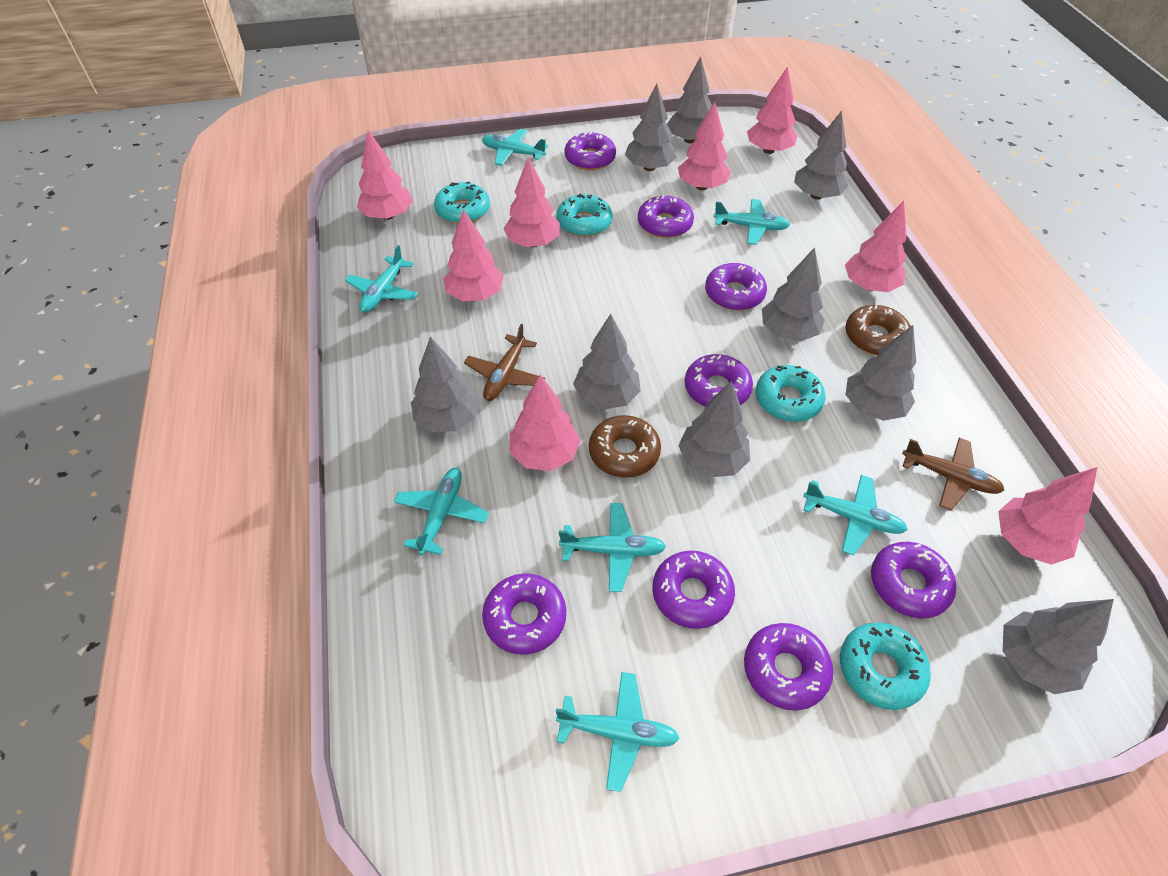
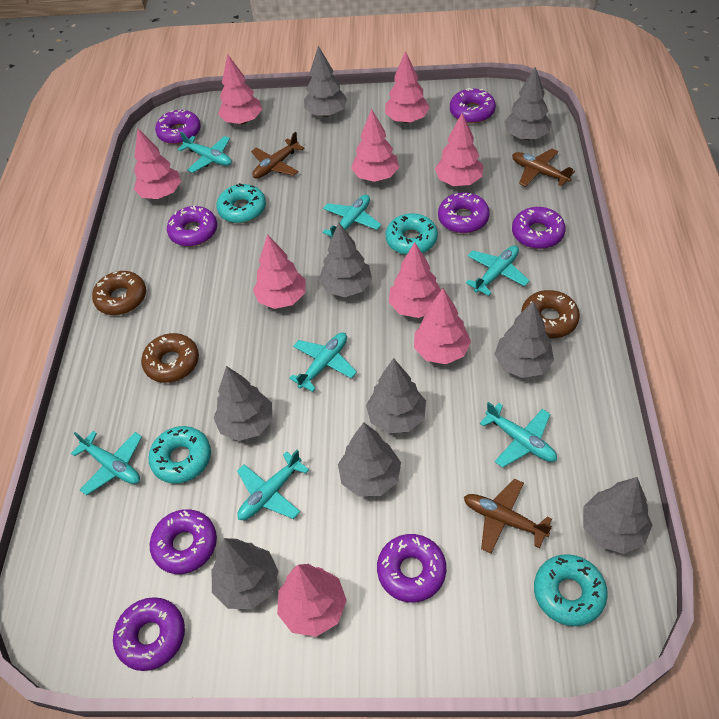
brown donut: 2 -> 3
brown plane: 2 -> 3
pink tree: 8 -> 9

